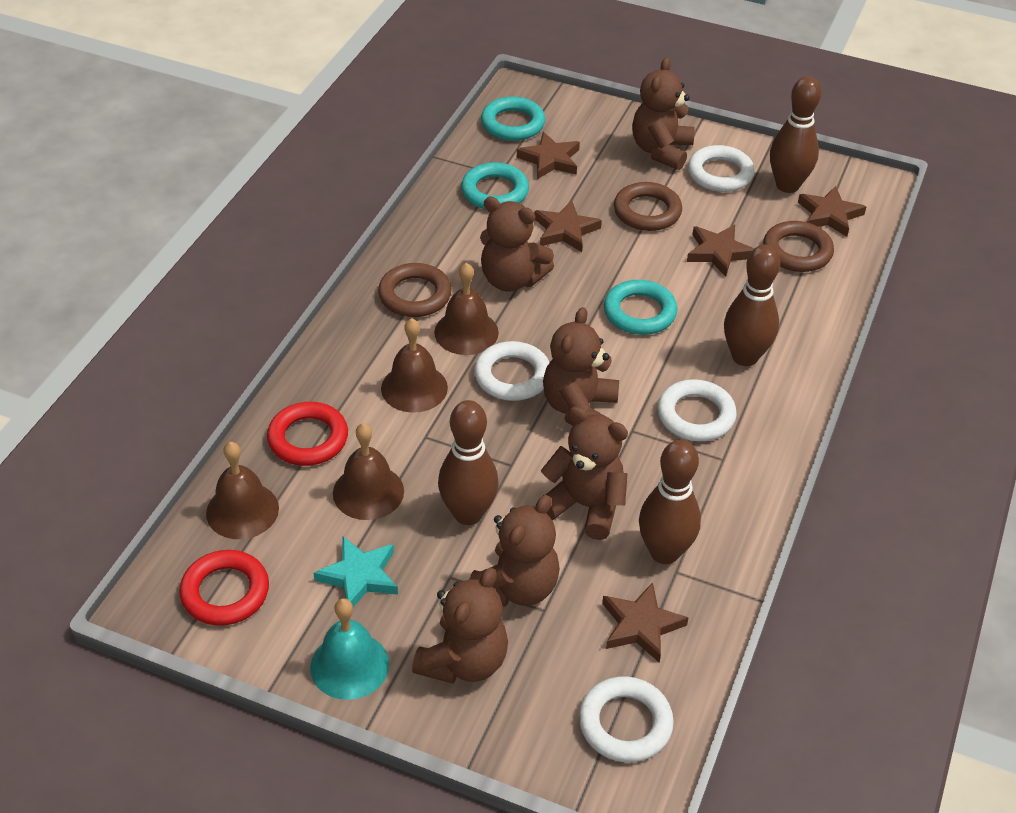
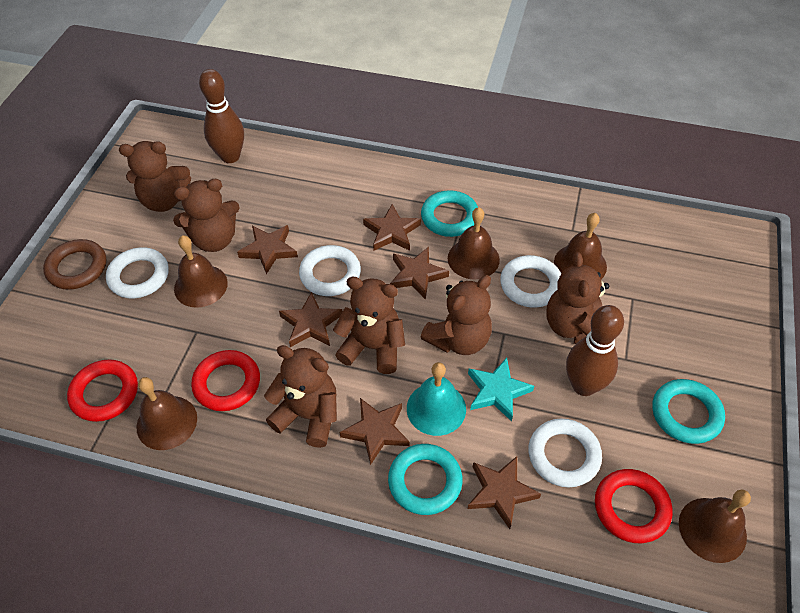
brown bell: 4 -> 5
brown bowling pin: 4 -> 2
brown ring: 3 -> 1
brown star: 5 -> 6
red ring: 2 -> 3

